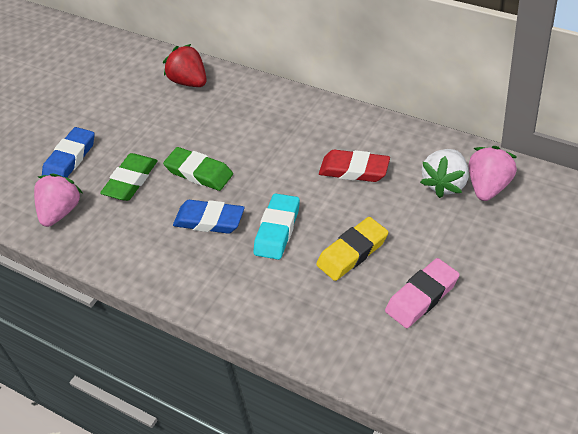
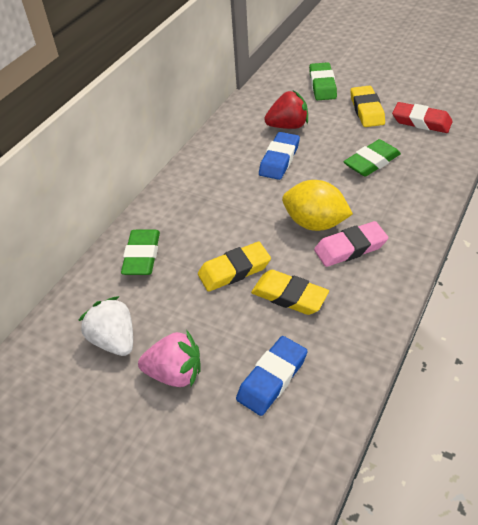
green eraser: 2 -> 3
pink strawberry: 2 -> 1
turquoise eraser: 1 -> 0
yellow eraser: 1 -> 3
yellow lemon: 0 -> 1

